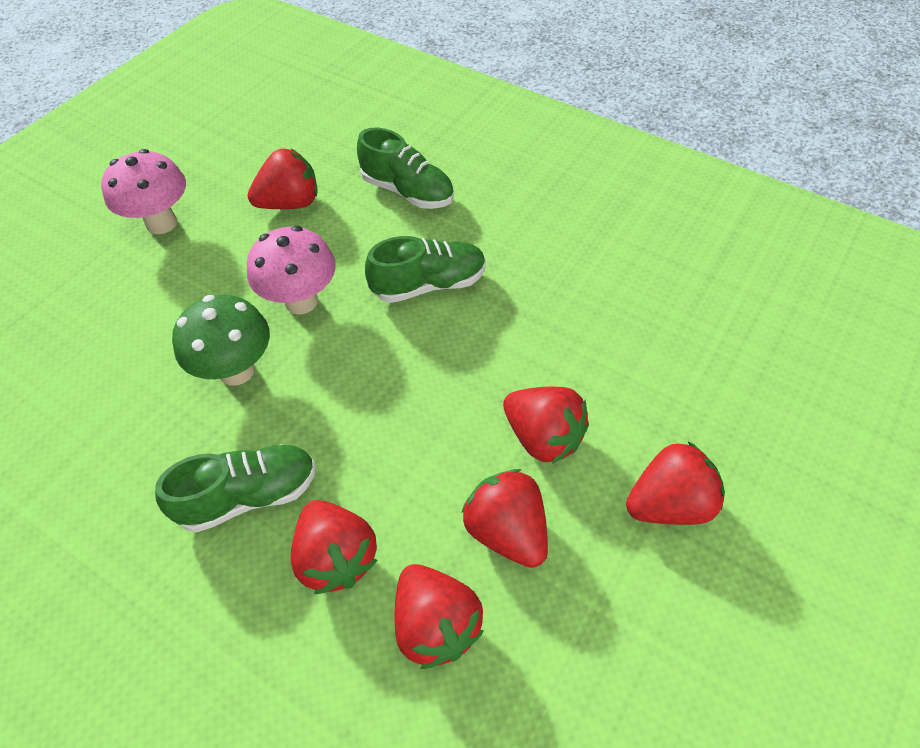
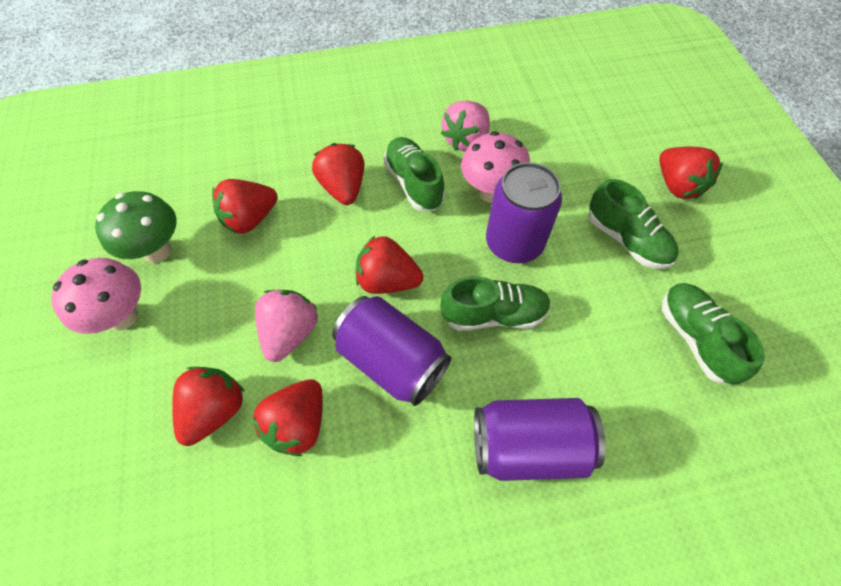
green shoe: 3 -> 4
pink strawberry: 0 -> 2
purple can: 0 -> 3

